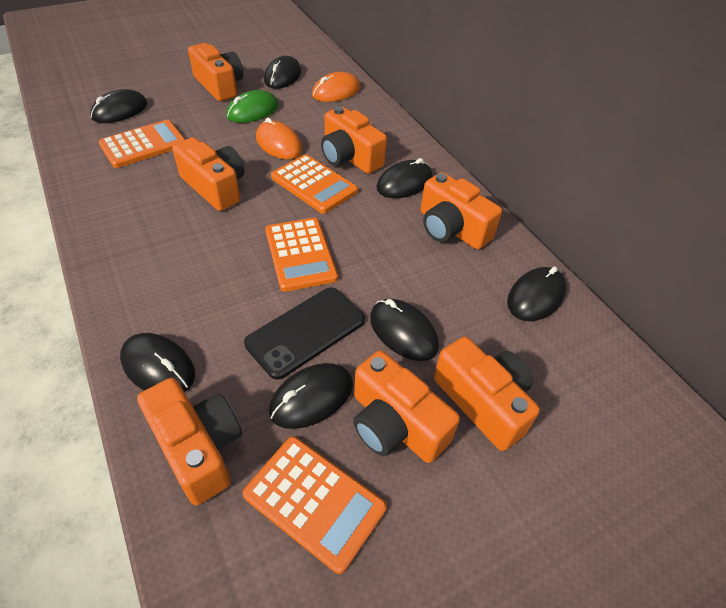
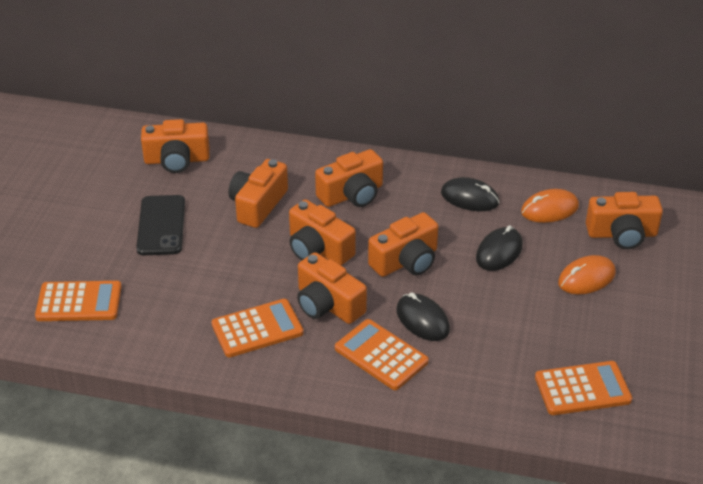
black mouse: 7 -> 3
green mouse: 1 -> 0

